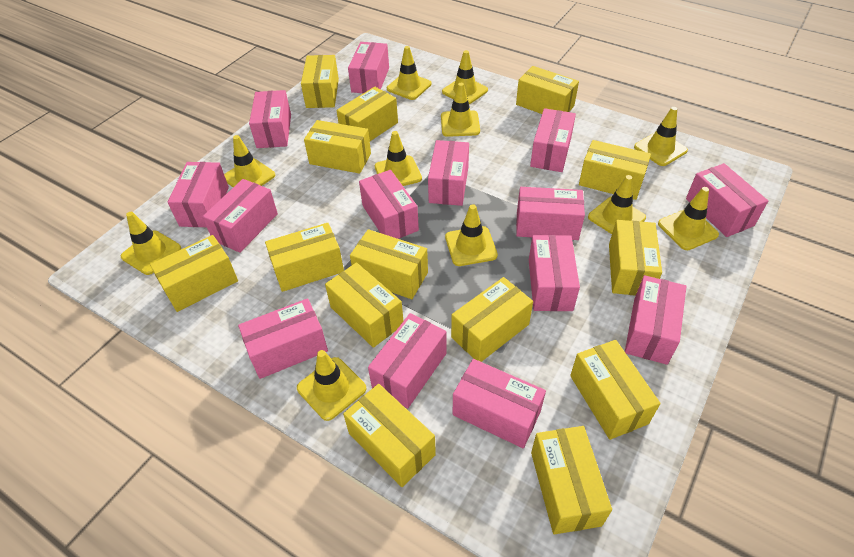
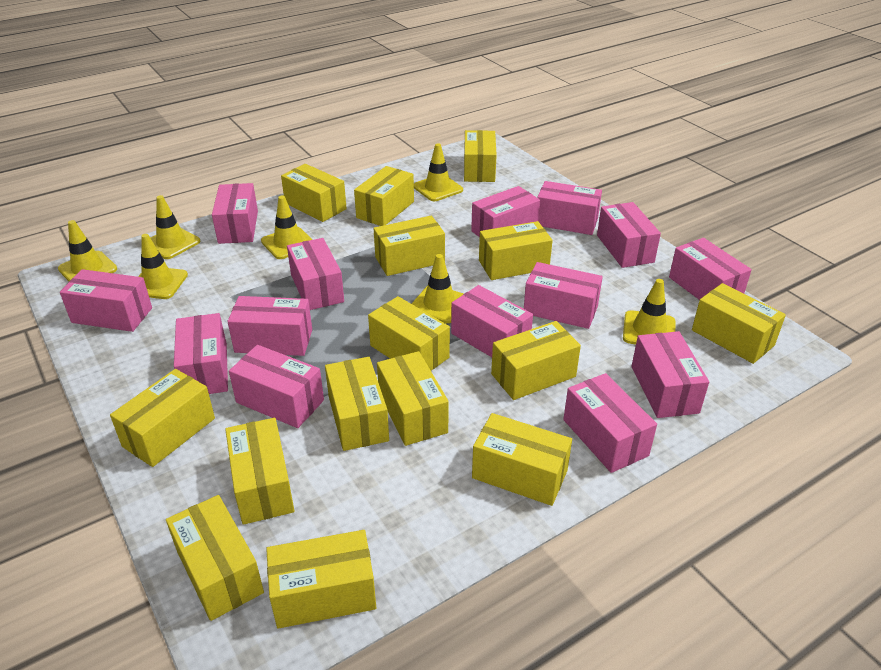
yellow box: 14 -> 15
yellow traffic cone: 11 -> 7

